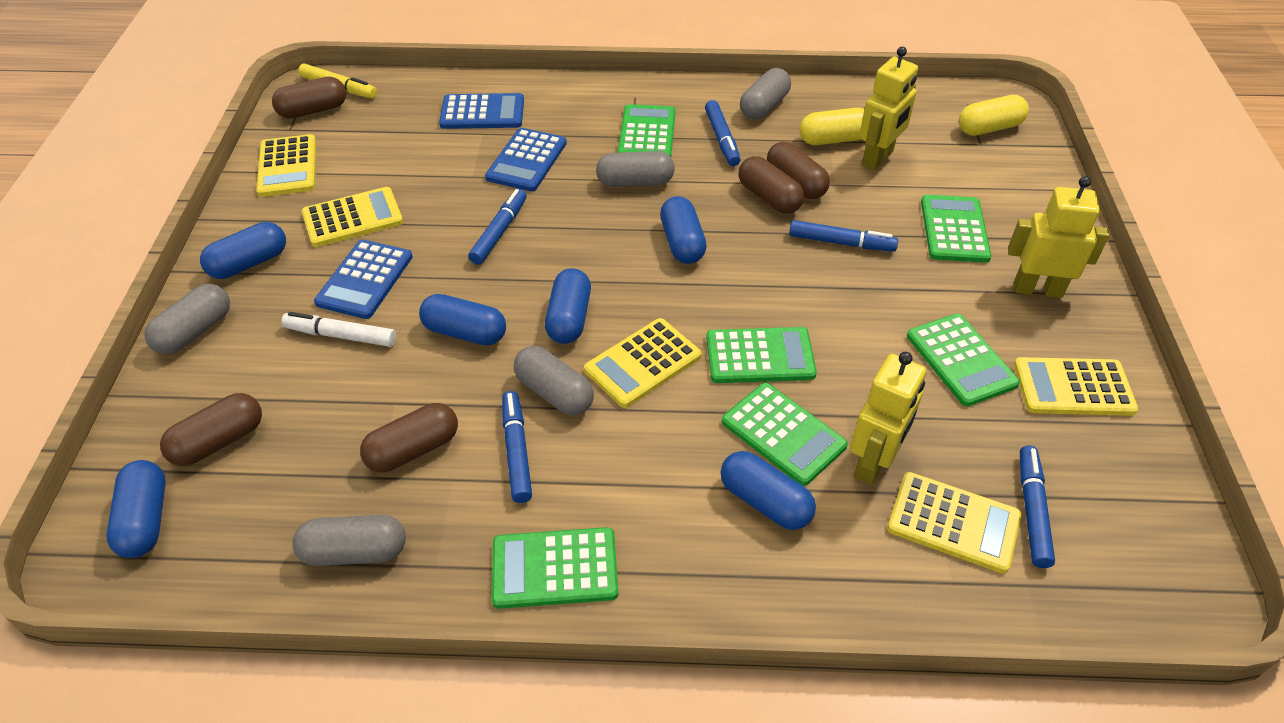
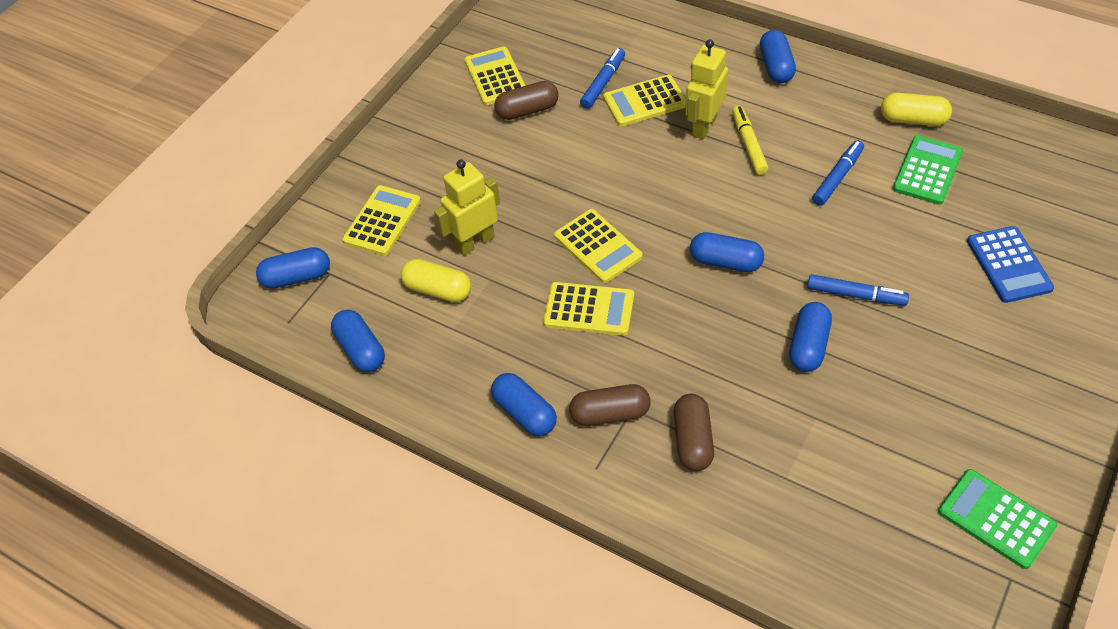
blue calculator: 3 -> 1
blue marker: 5 -> 3
brown capsule: 5 -> 3
green calculator: 6 -> 2
grey capsule: 5 -> 0
white marker: 1 -> 0
yellow robot: 3 -> 2

